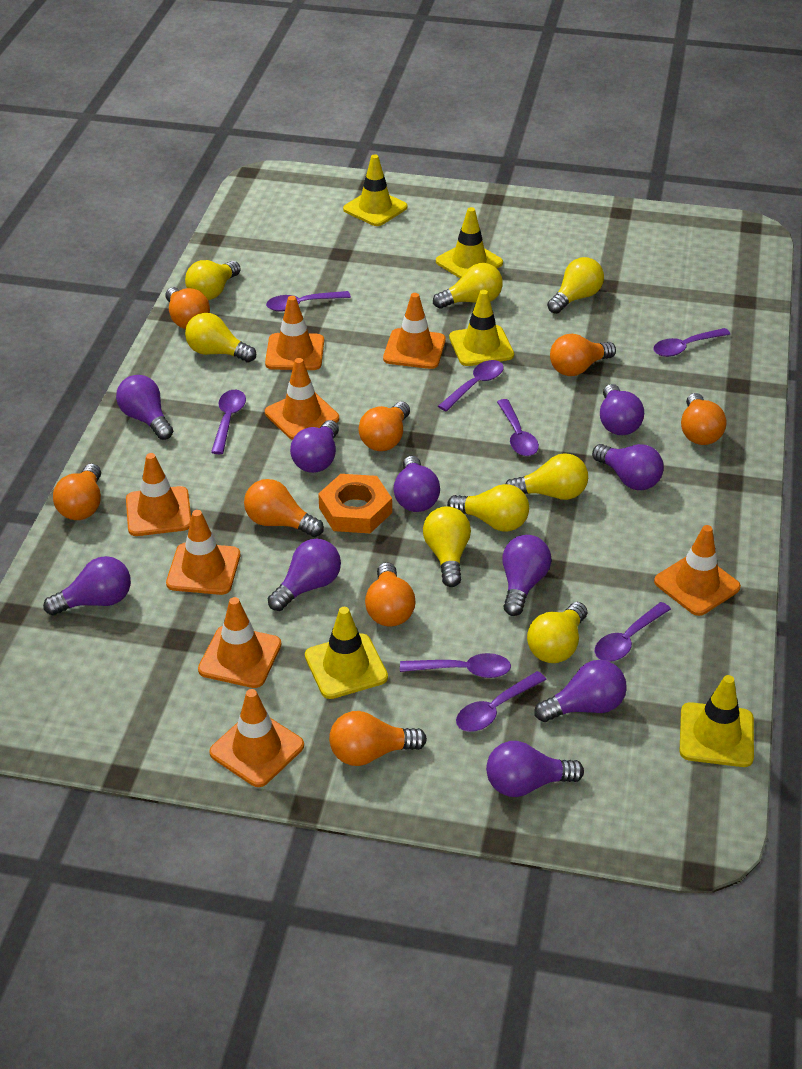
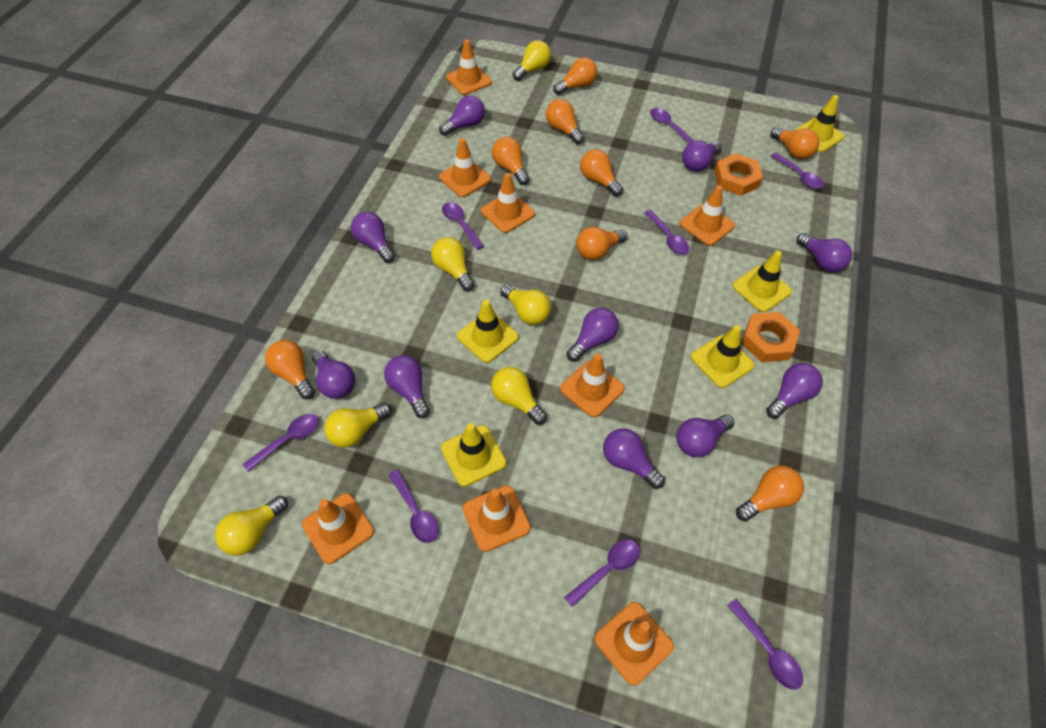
orange nut: 1 -> 2
yellow light bulb: 8 -> 6

